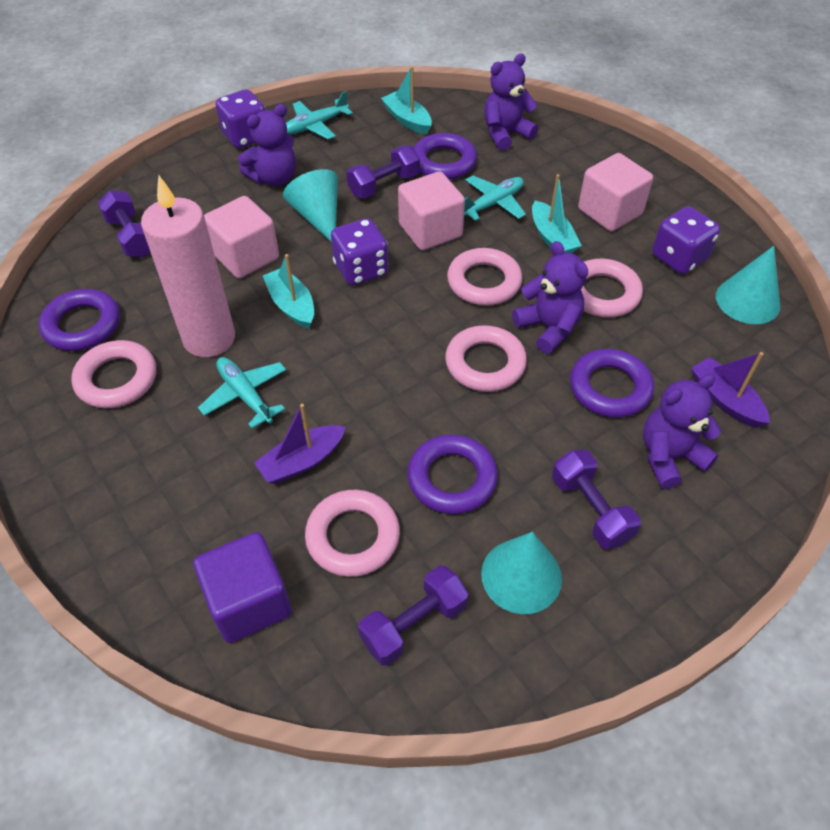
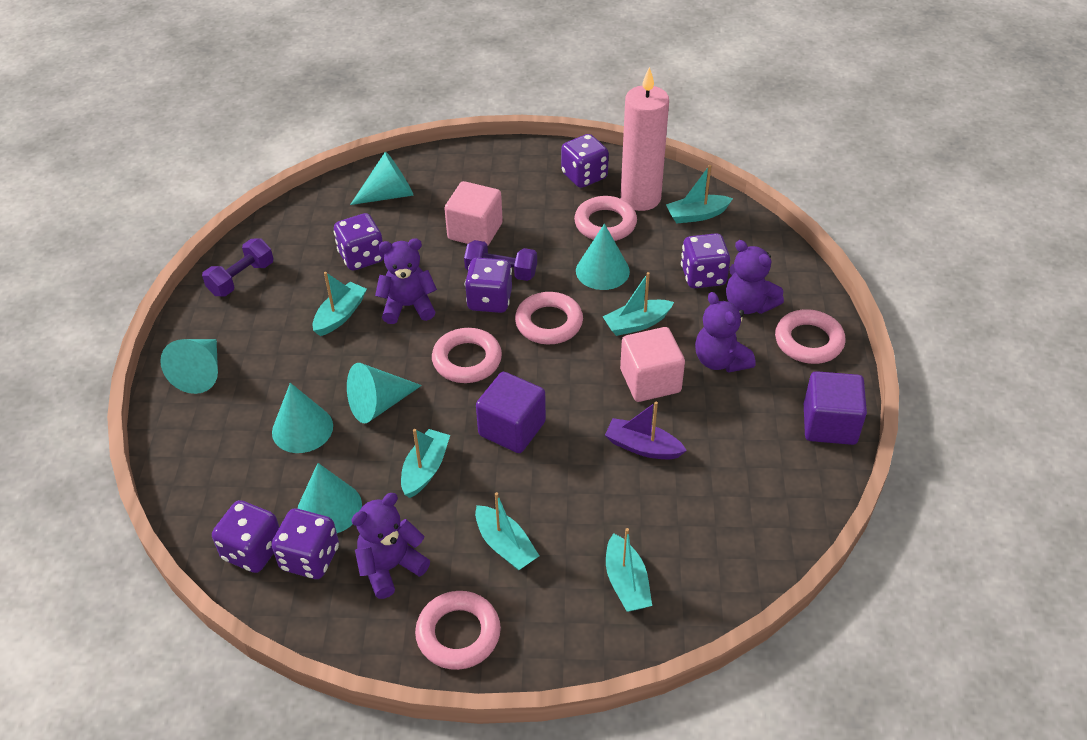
pink cube: 3 -> 2
purple boat: 2 -> 1
purple cube: 1 -> 2
purple dice: 3 -> 6
purple dumbbell: 4 -> 2
purple ring: 4 -> 0
turquoise boat: 3 -> 6
turquoise cone: 3 -> 6
turquoise plane: 3 -> 0

